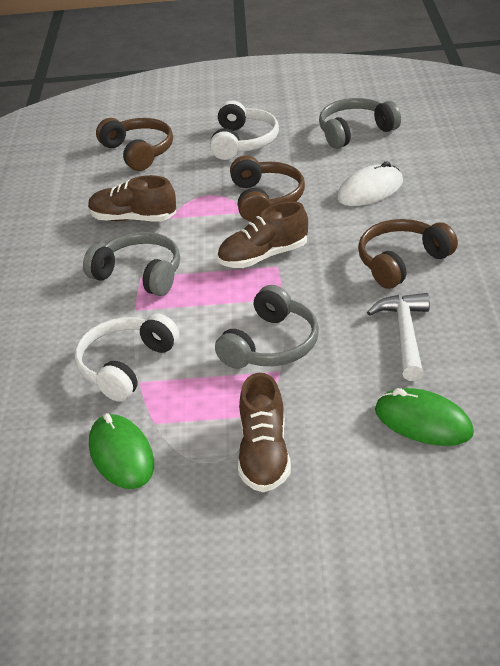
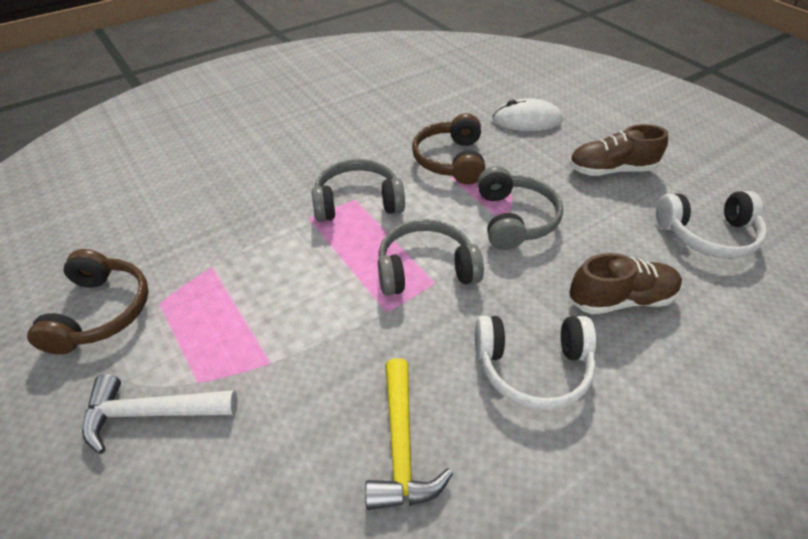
brown headphones: 3 -> 2
brown shoe: 3 -> 2
green mouse: 2 -> 0
yellow hammer: 0 -> 1

